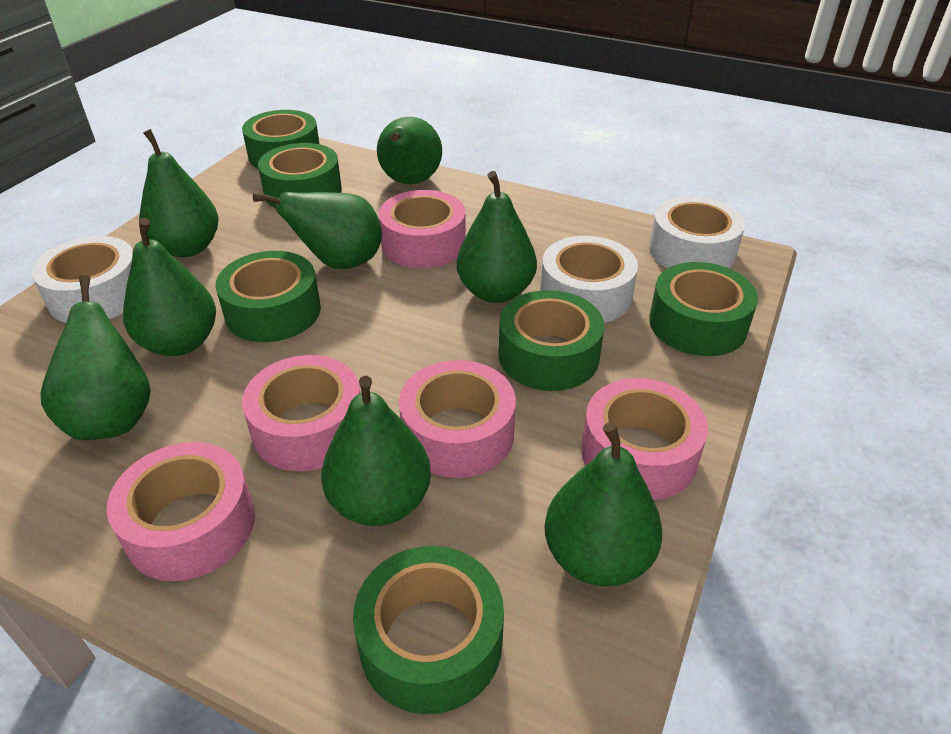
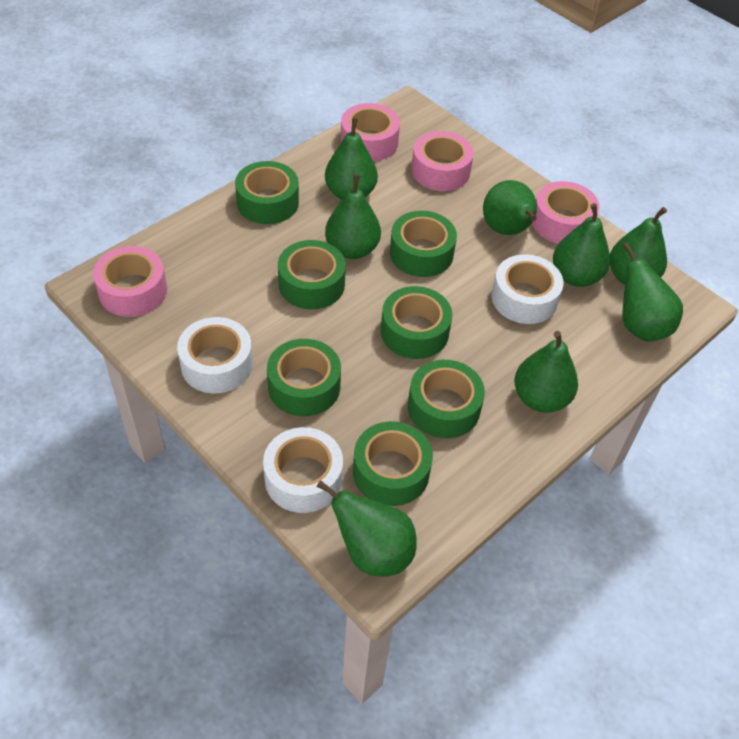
green tape: 6 -> 7
pink tape: 5 -> 4

